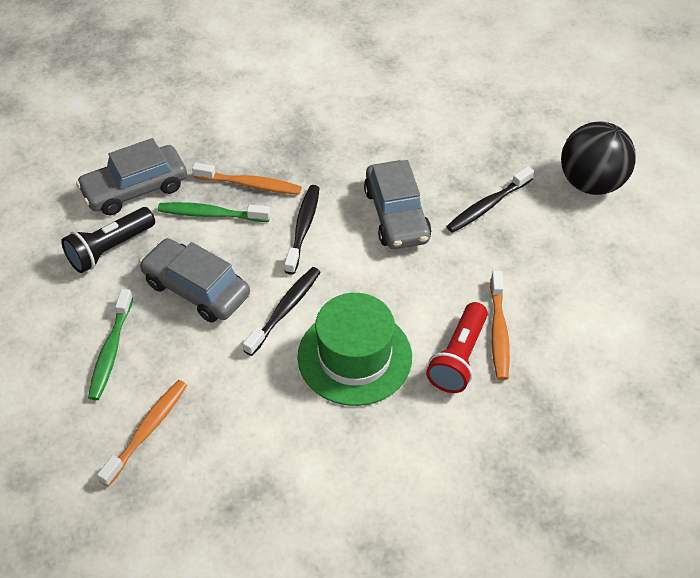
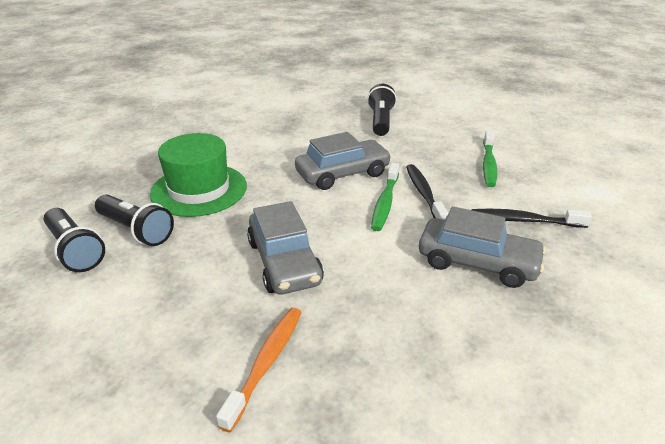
black ball: 1 -> 0
black flashlight: 1 -> 3
black toothbrush: 3 -> 2
orange toothbrush: 3 -> 1
red flashlight: 1 -> 0

